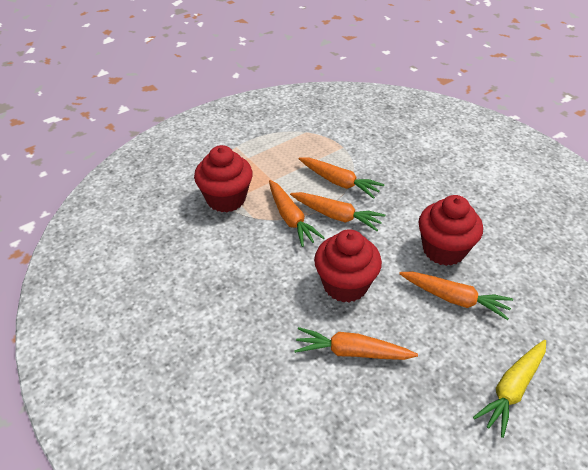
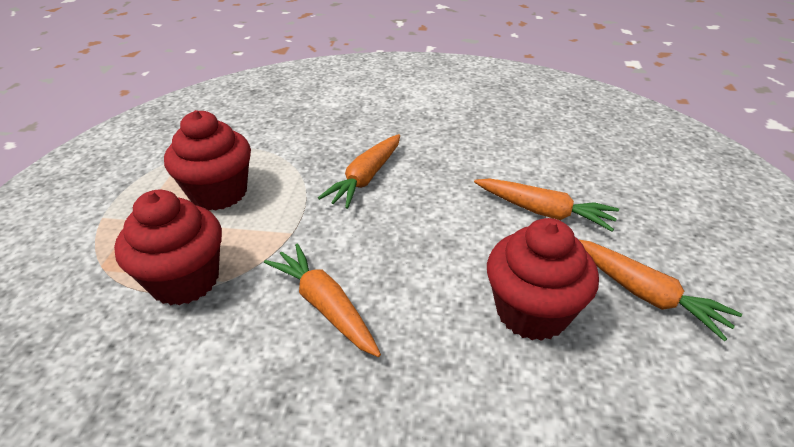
orange carrot: 5 -> 4
yellow carrot: 1 -> 0

